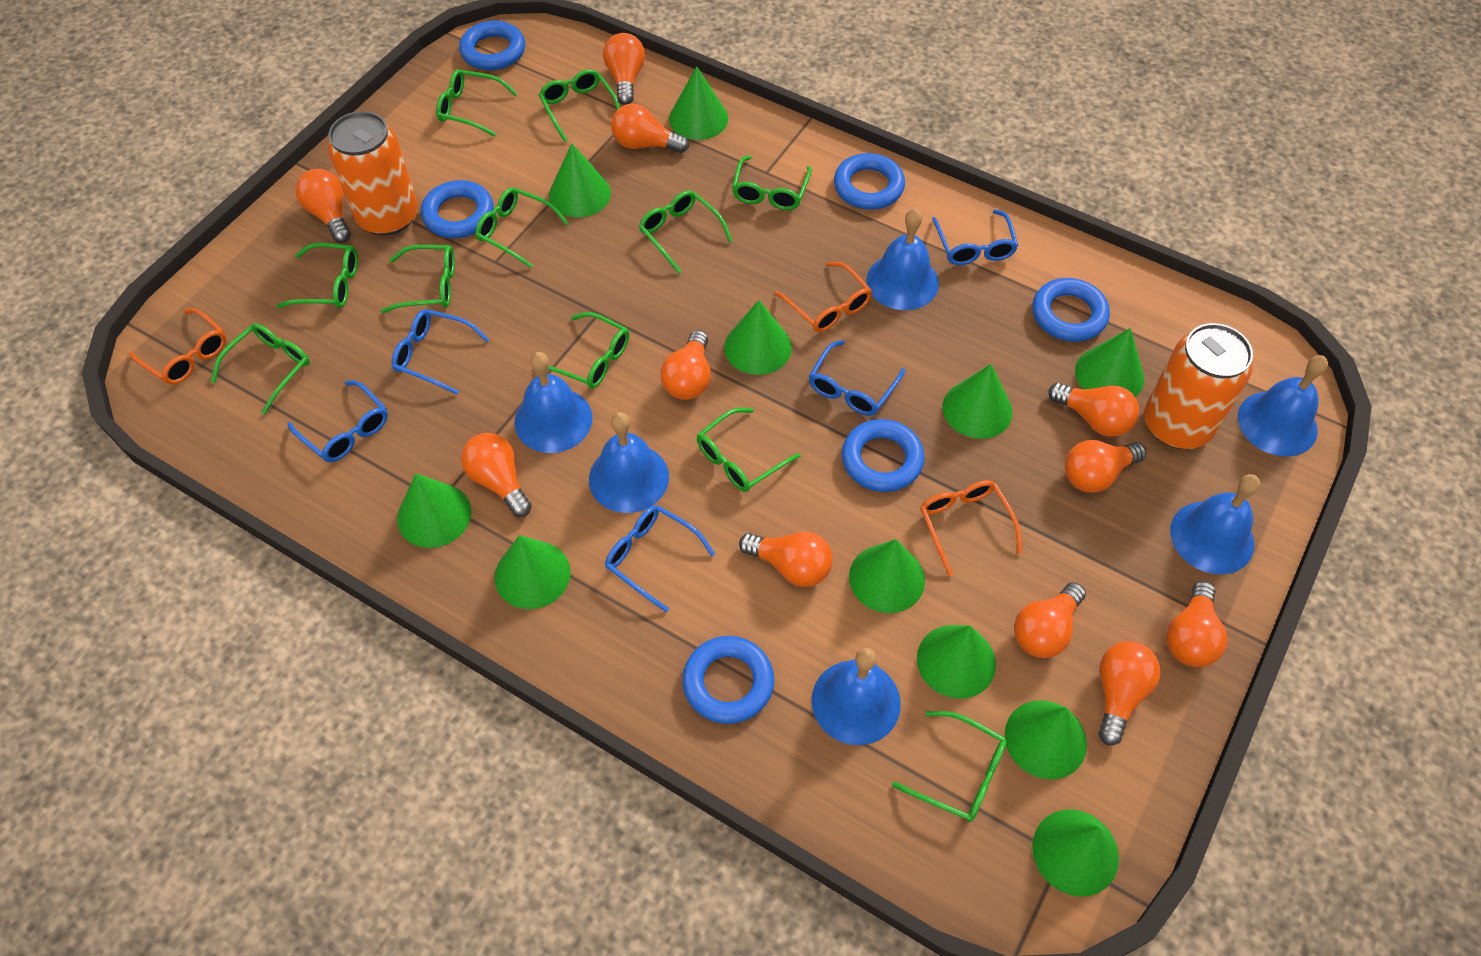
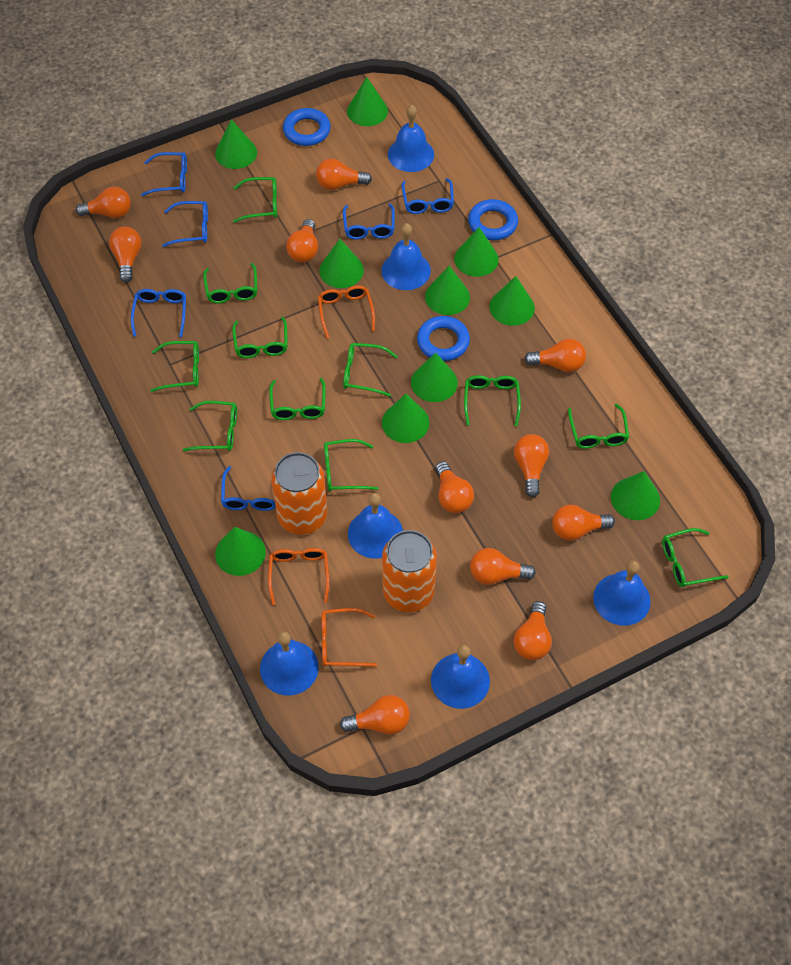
blue glasses: 5 -> 6
blue ring: 6 -> 3
green cone: 11 -> 10

